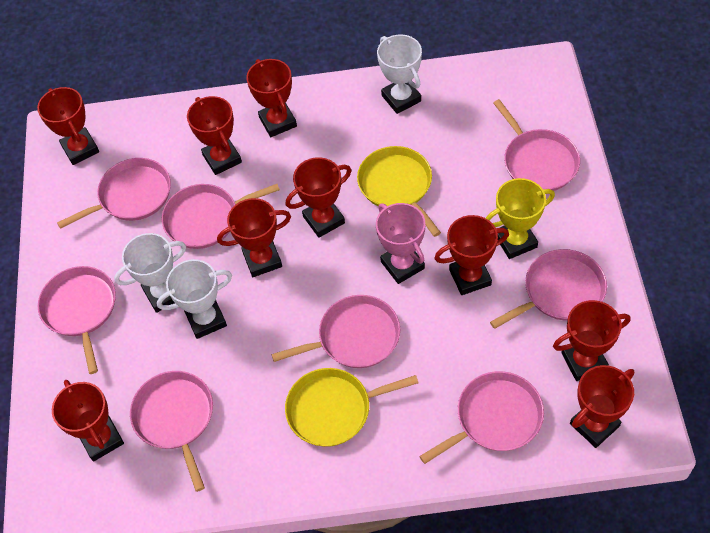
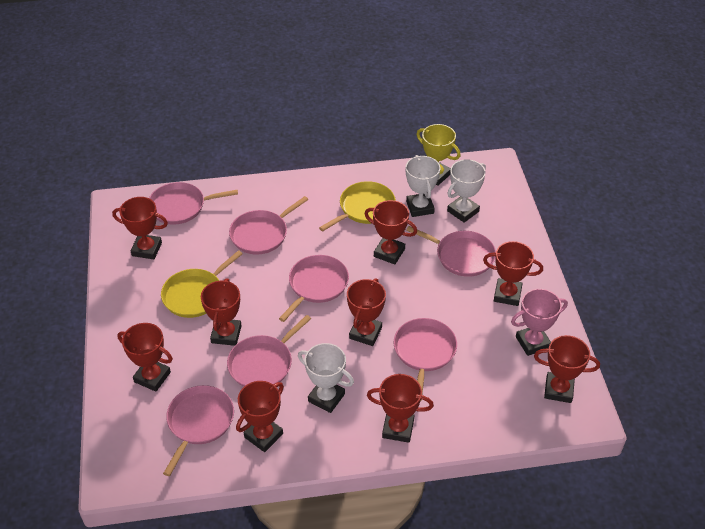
pink pan: 8 -> 7

